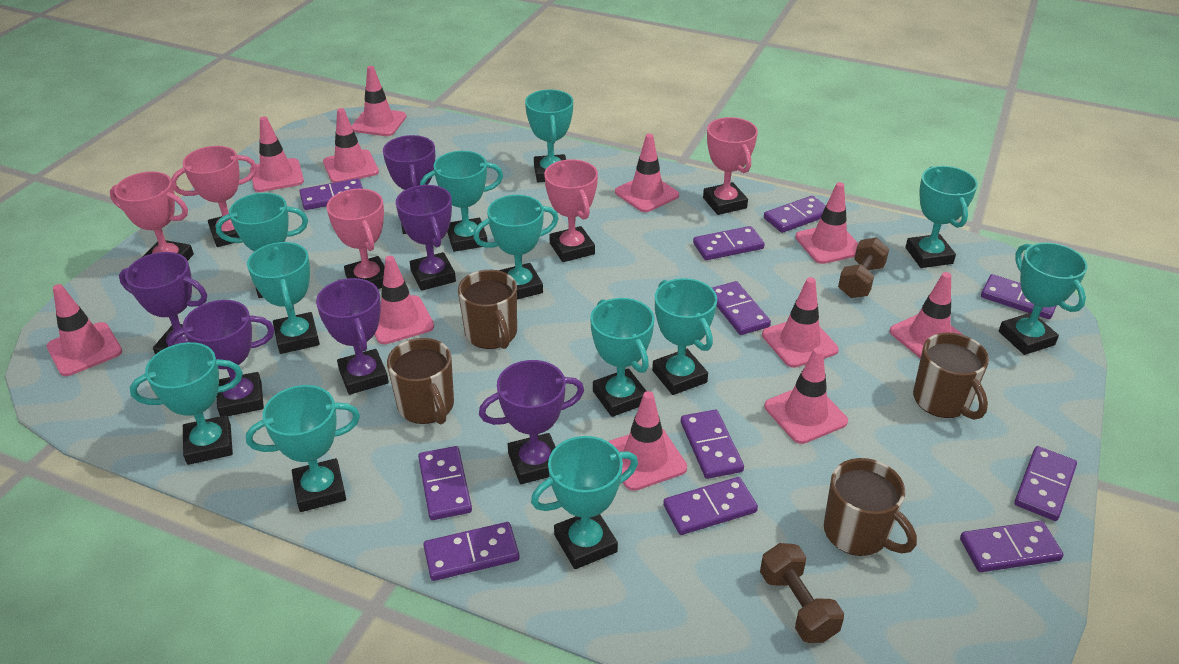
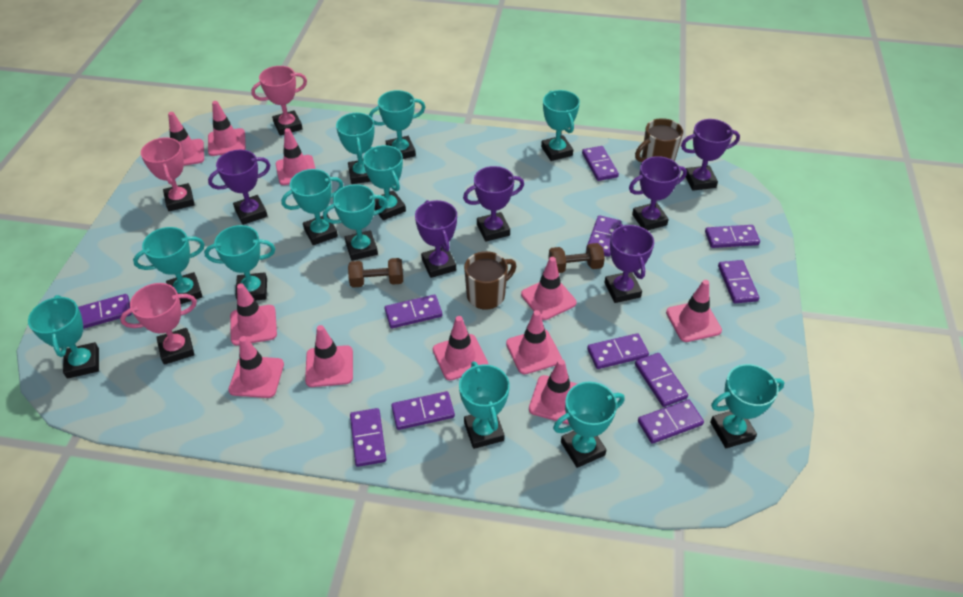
brown mug: 4 -> 2
pink trophy: 5 -> 3

